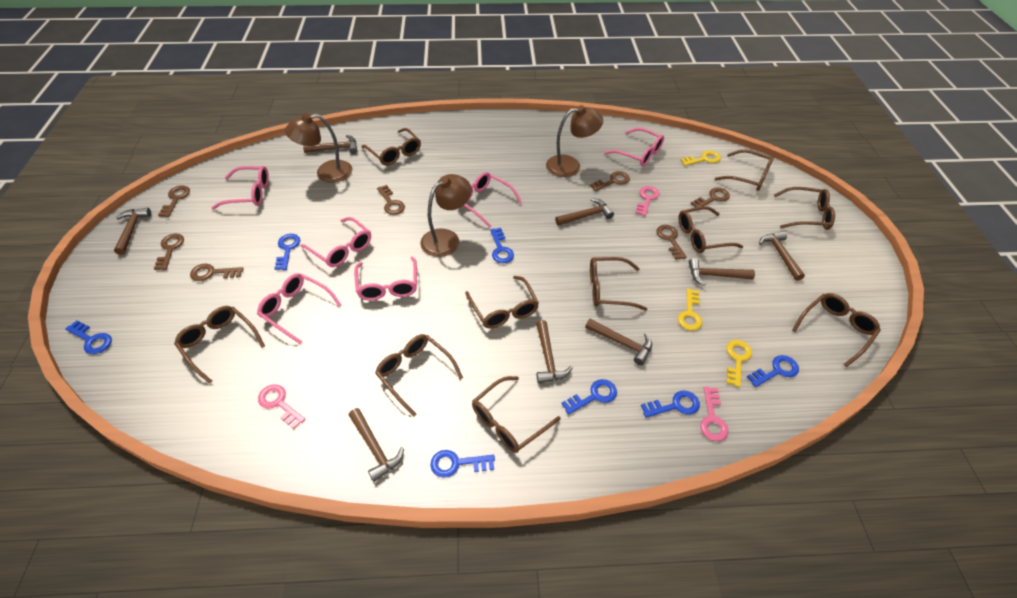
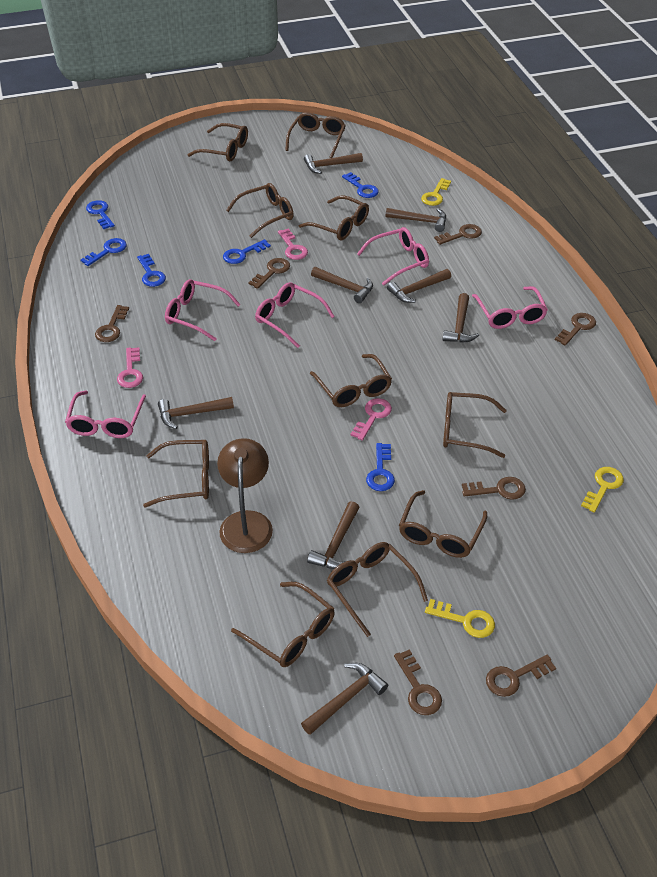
blue key: 7 -> 6
brown lamp: 3 -> 1
pink glasses: 6 -> 5

